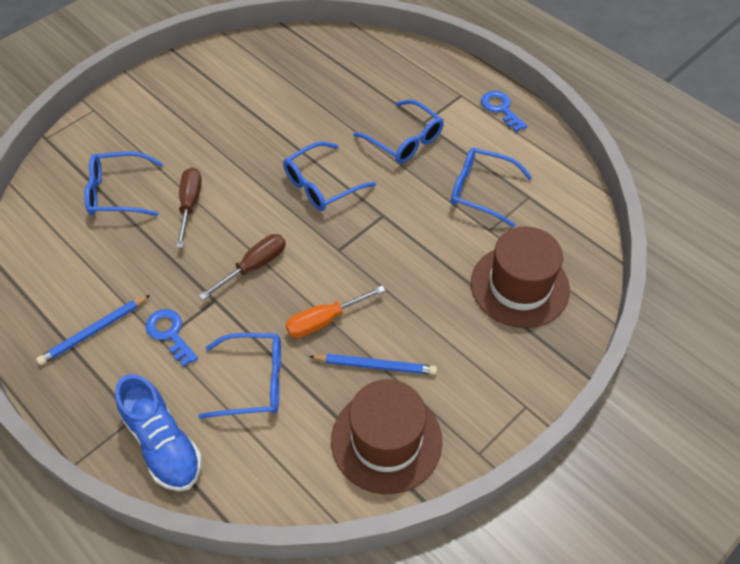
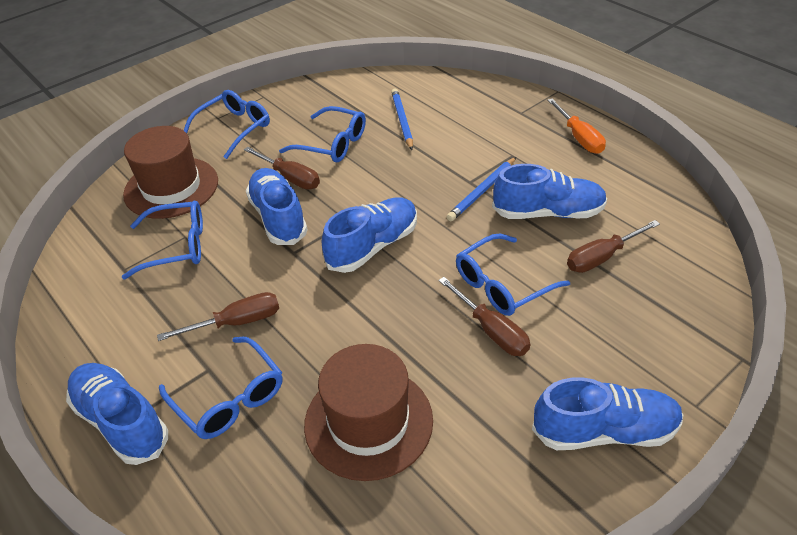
blue key: 2 -> 0
blue shoe: 1 -> 5
brown screwdriver: 2 -> 4

